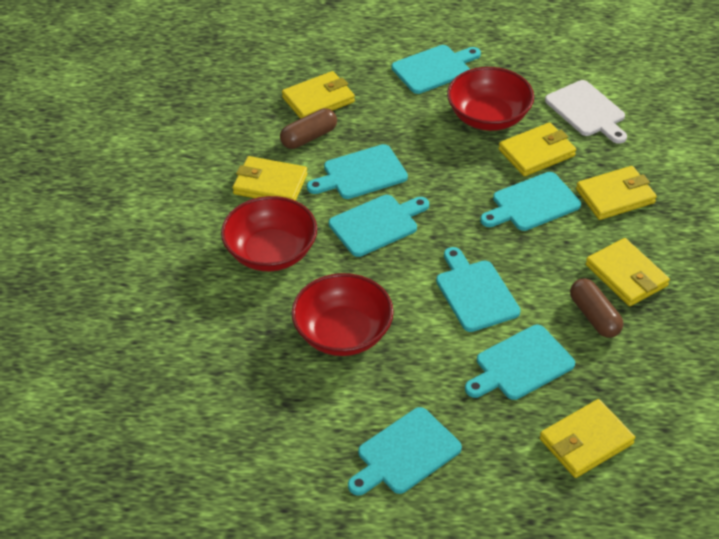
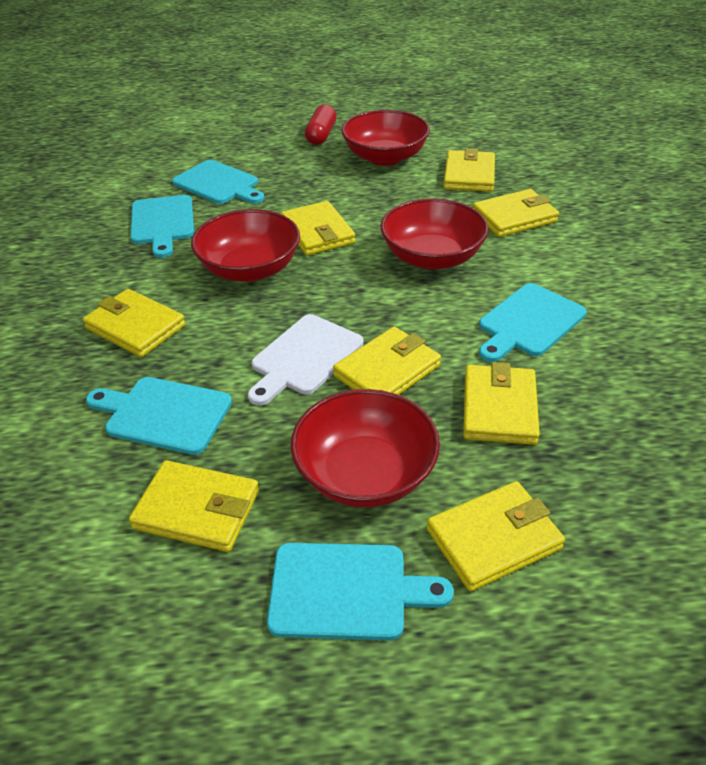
brown capsule: 2 -> 0
red bowl: 3 -> 4
red capsule: 0 -> 1
turquoise cutting board: 7 -> 5
yellow wallet: 6 -> 8

